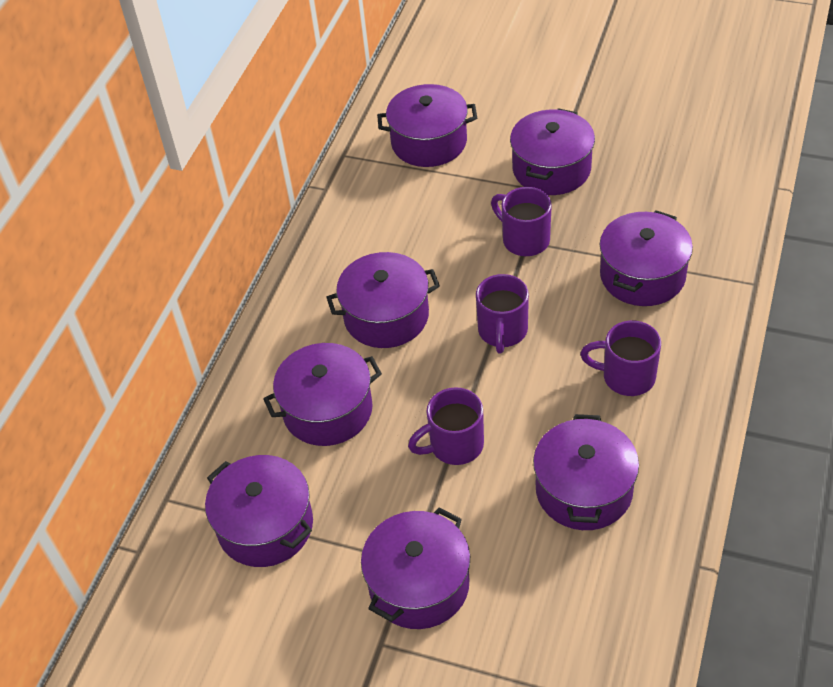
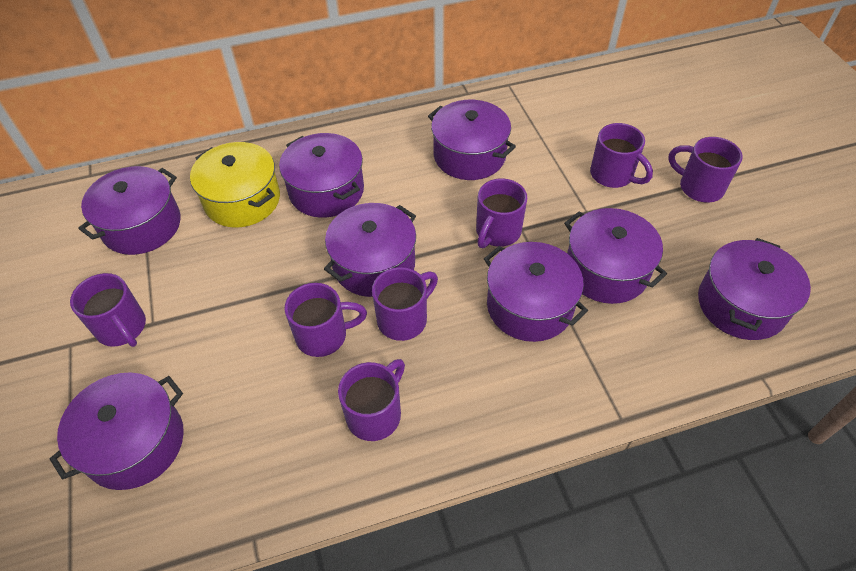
purple mug: 4 -> 7
yellow pot: 0 -> 1

